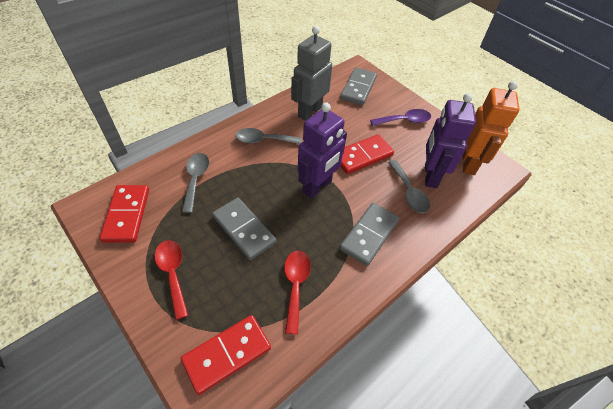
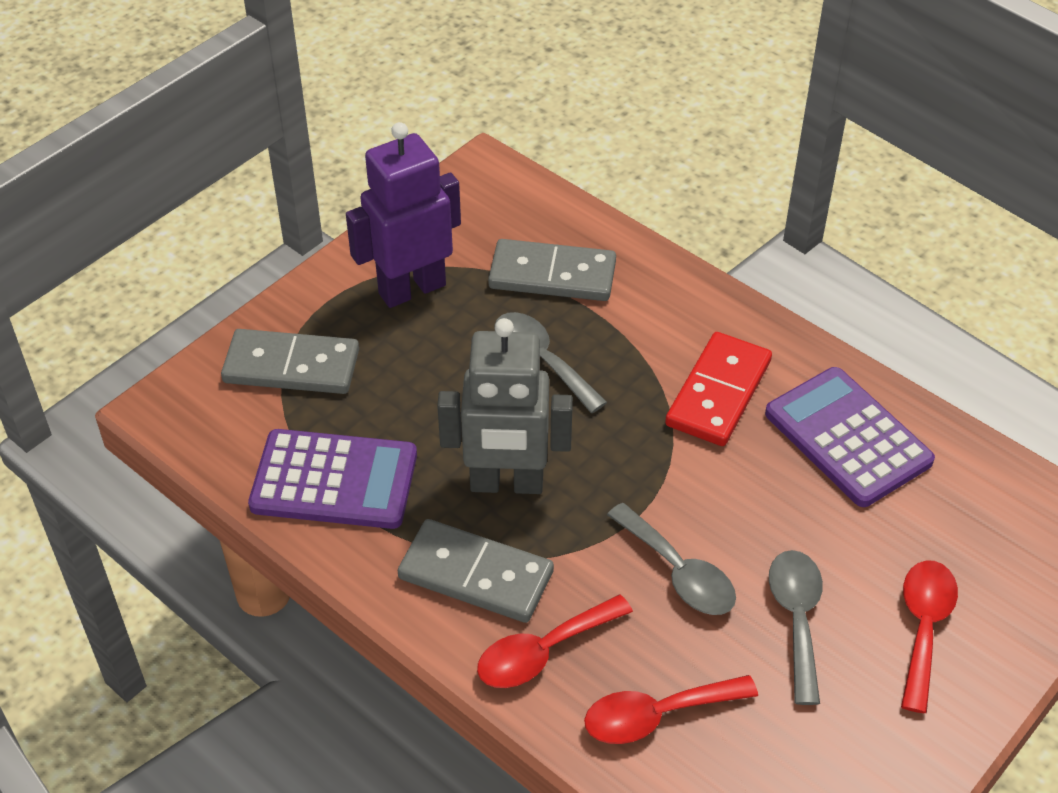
orange robot: 1 -> 0
purple calculator: 0 -> 2
purple robot: 2 -> 1
purple spoon: 1 -> 0
red domino: 3 -> 1
red spoon: 2 -> 3

